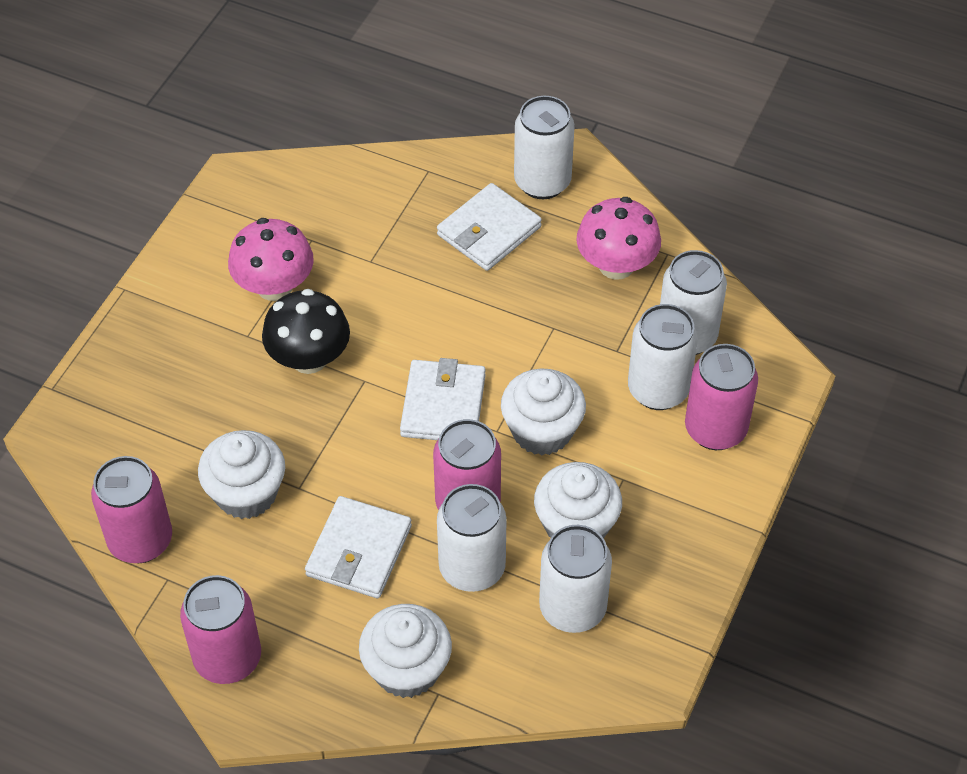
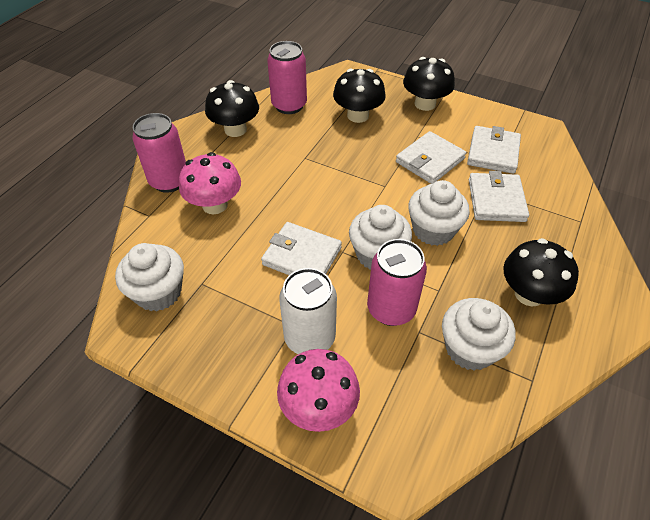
black mushroom: 1 -> 4
pink can: 4 -> 3
white can: 5 -> 1
white wallet: 3 -> 4

